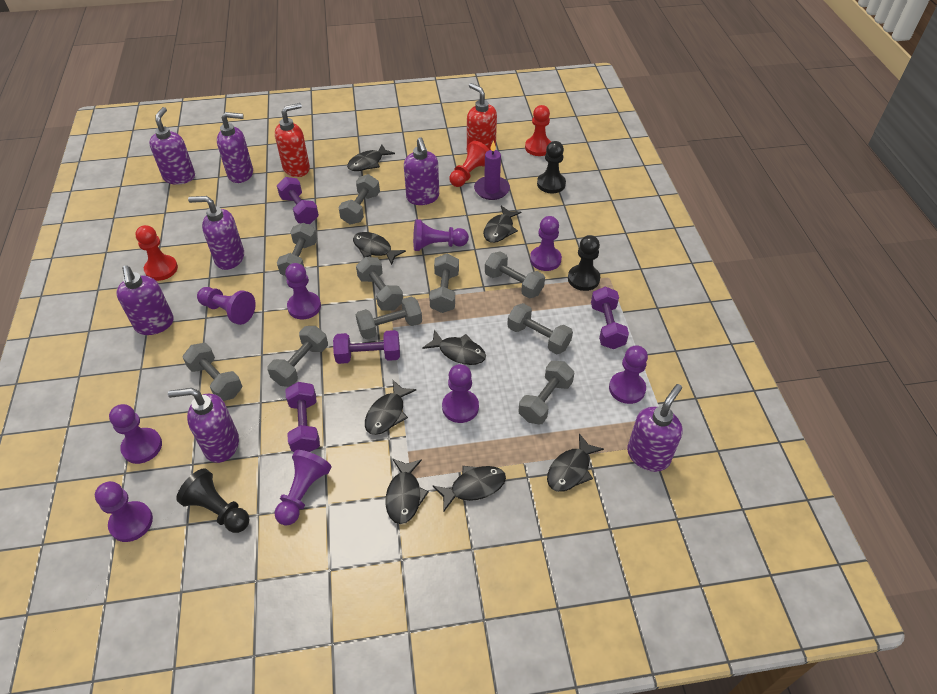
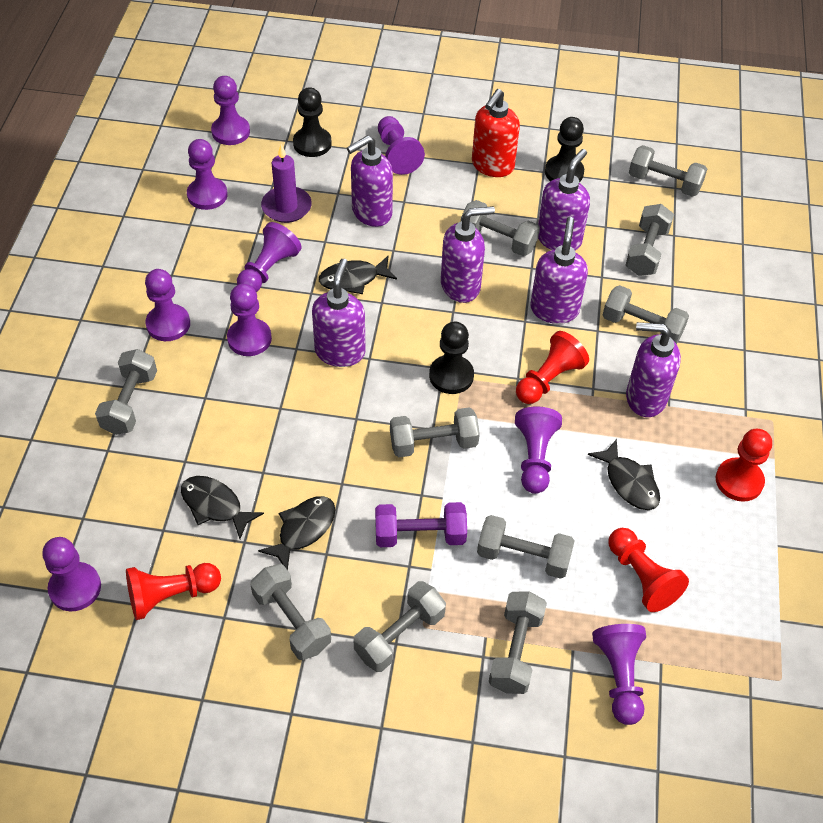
black fish: 8 -> 4
purple dumbbell: 4 -> 1
purple soap dispenser: 7 -> 6
red pawn: 3 -> 4
red soap dispenser: 2 -> 1

